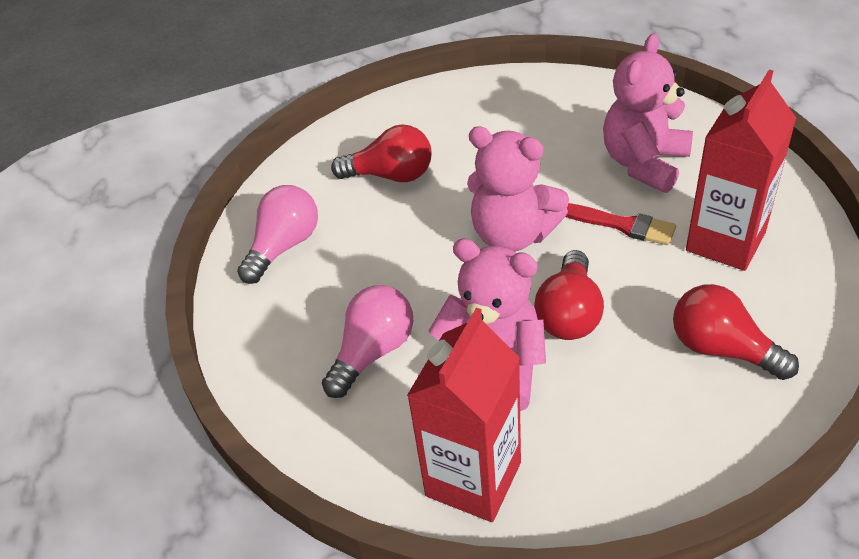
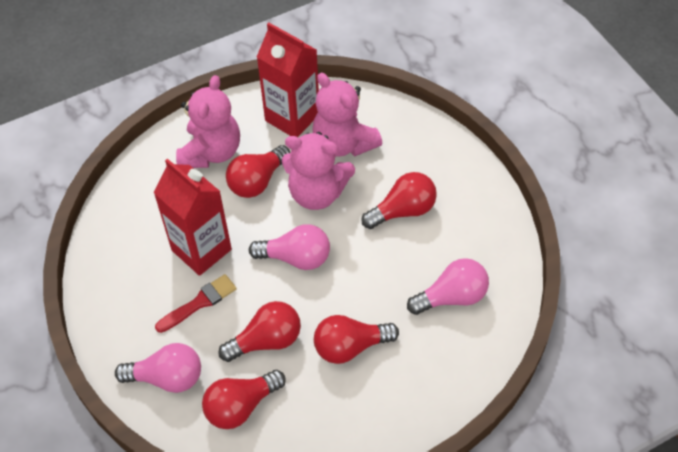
pink light bulb: 2 -> 3
red light bulb: 3 -> 5

